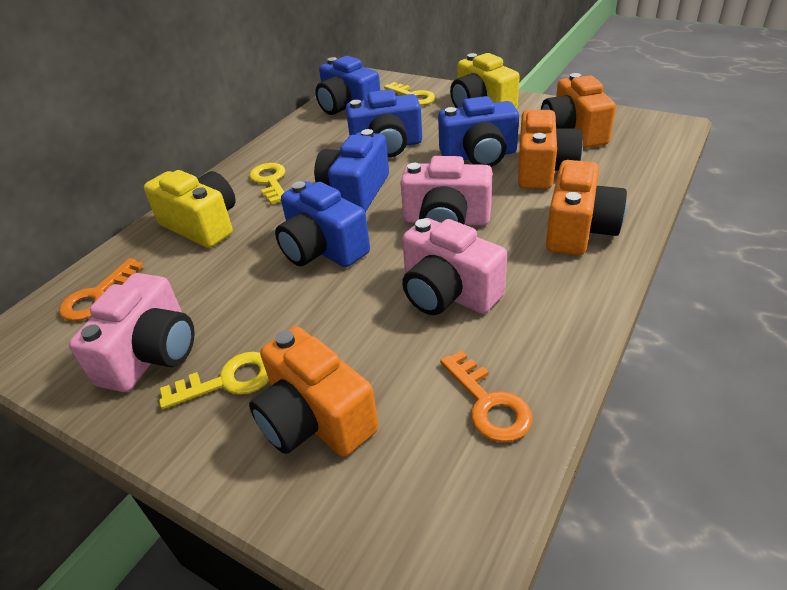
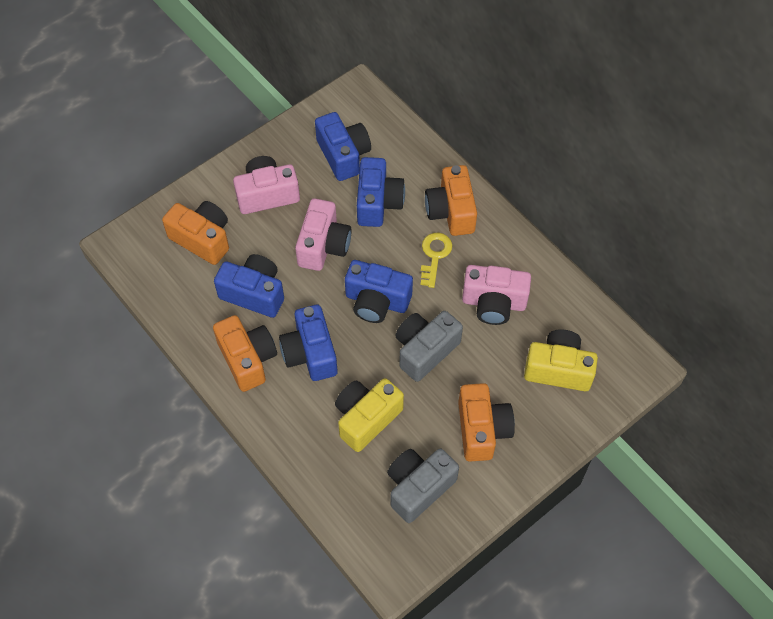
grey camera: 0 -> 2
orange key: 2 -> 0
yellow key: 3 -> 1

